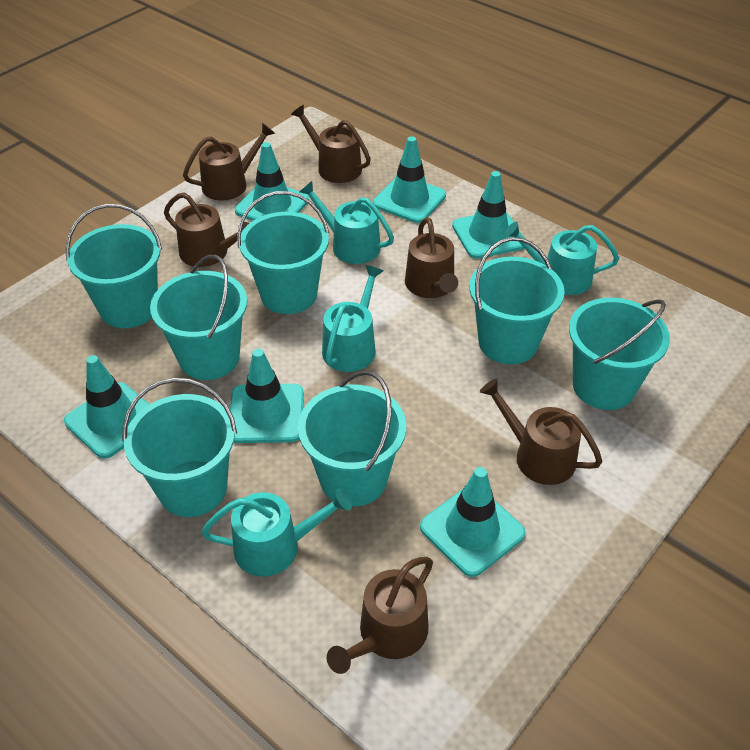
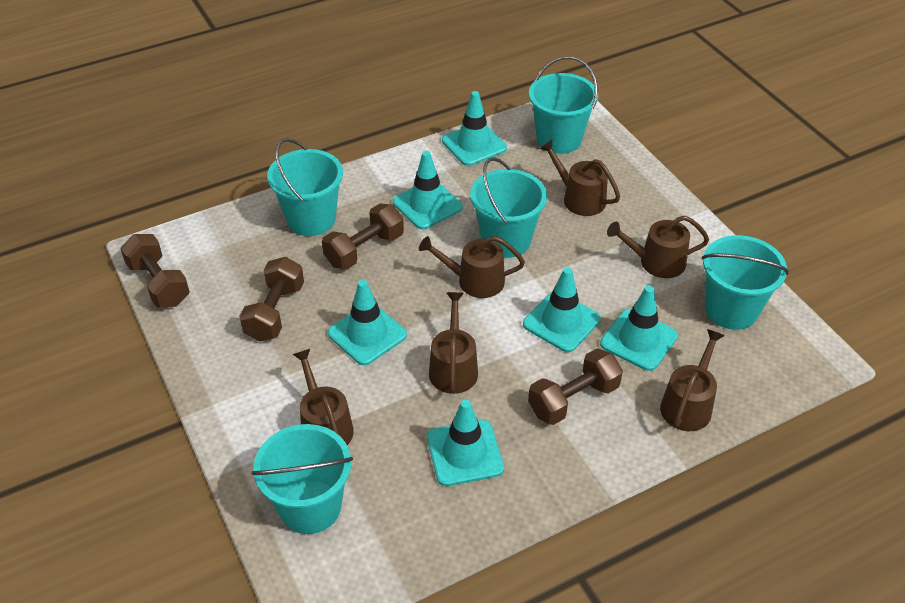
brown dumbbell: 0 -> 4
turquoise bucket: 7 -> 5
turquoise watering can: 4 -> 0

